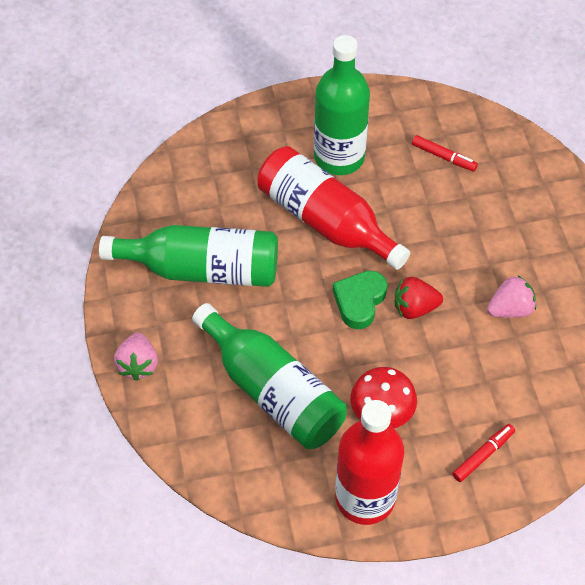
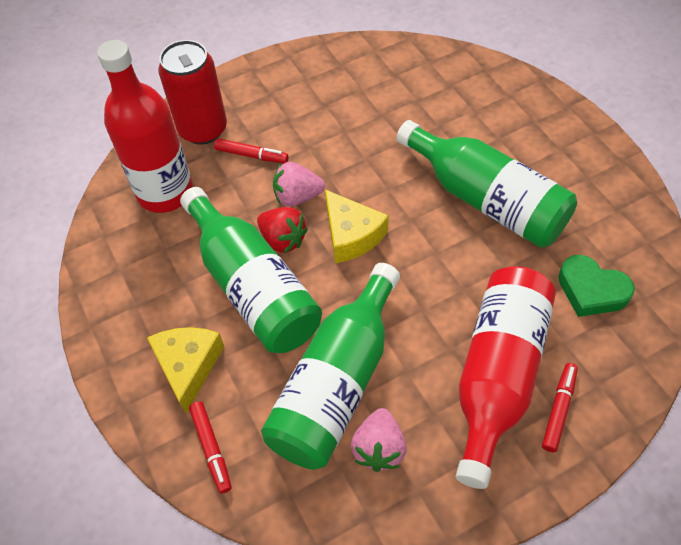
red can: 0 -> 1
red marker: 2 -> 3
red mushroom: 1 -> 0
yellow cheese: 0 -> 2

